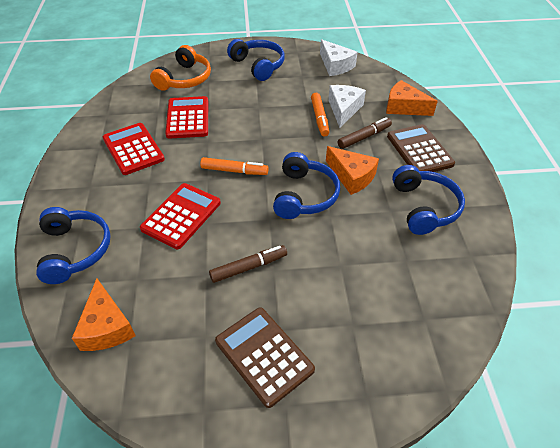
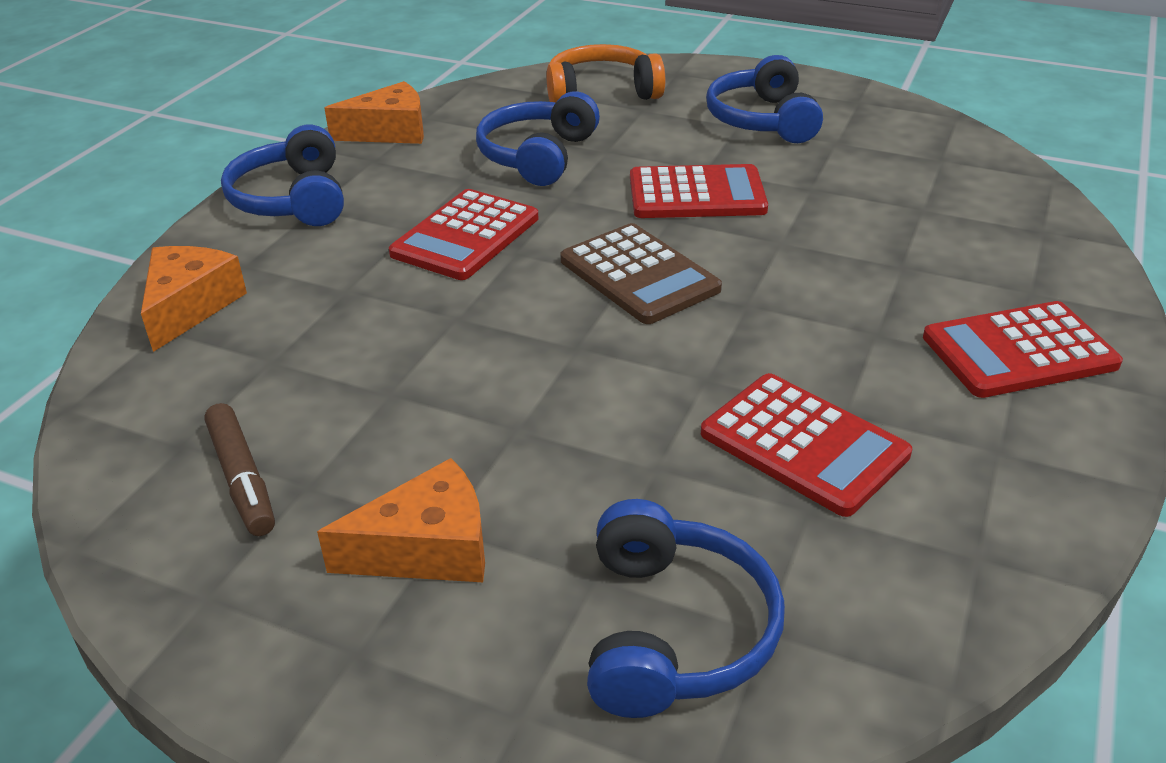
brown calculator: 2 -> 1
brown marker: 2 -> 1
orange marker: 2 -> 0
red calculator: 3 -> 4
white cheese: 2 -> 0

